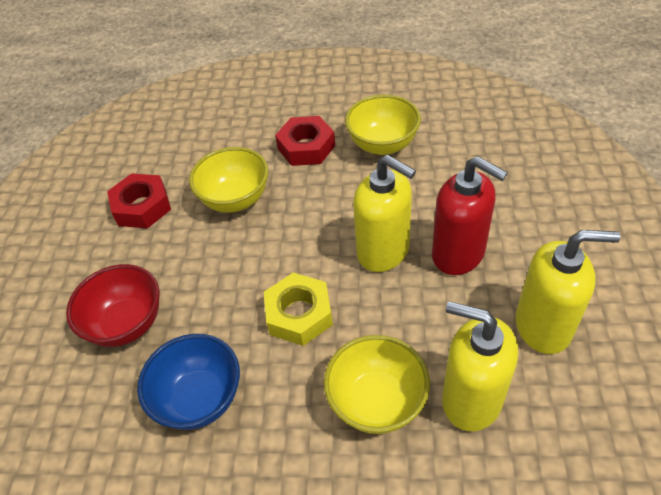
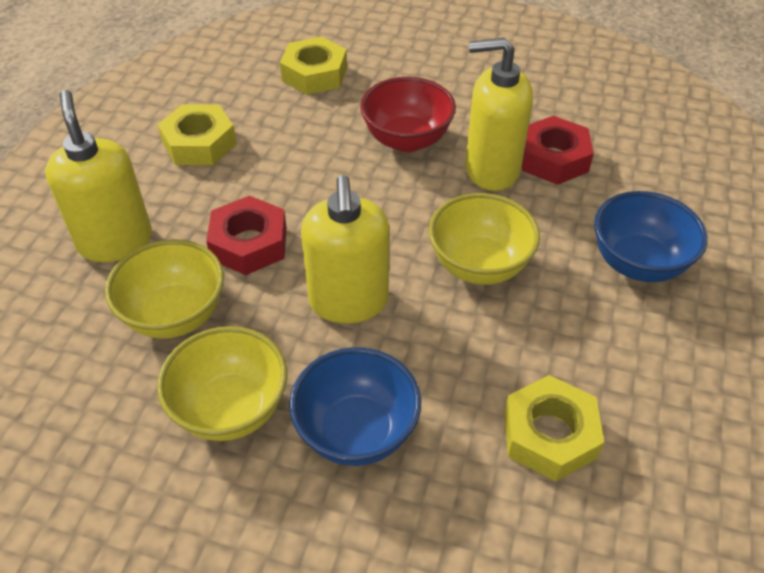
blue bowl: 1 -> 2
red soap dispenser: 1 -> 0
yellow nut: 1 -> 3

